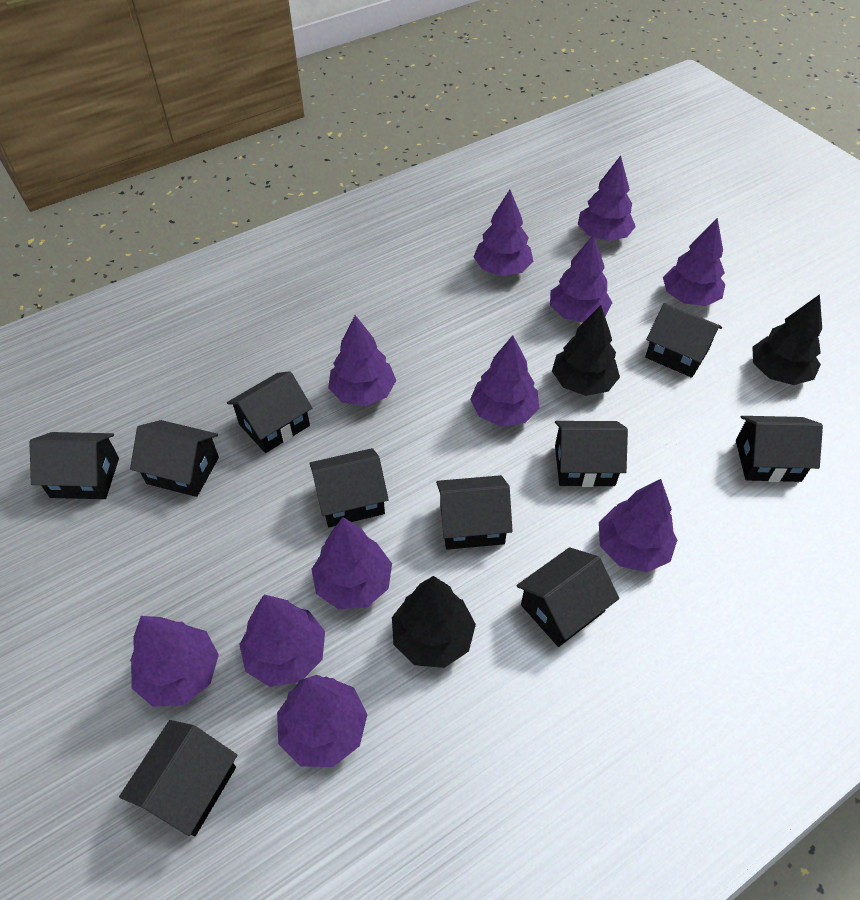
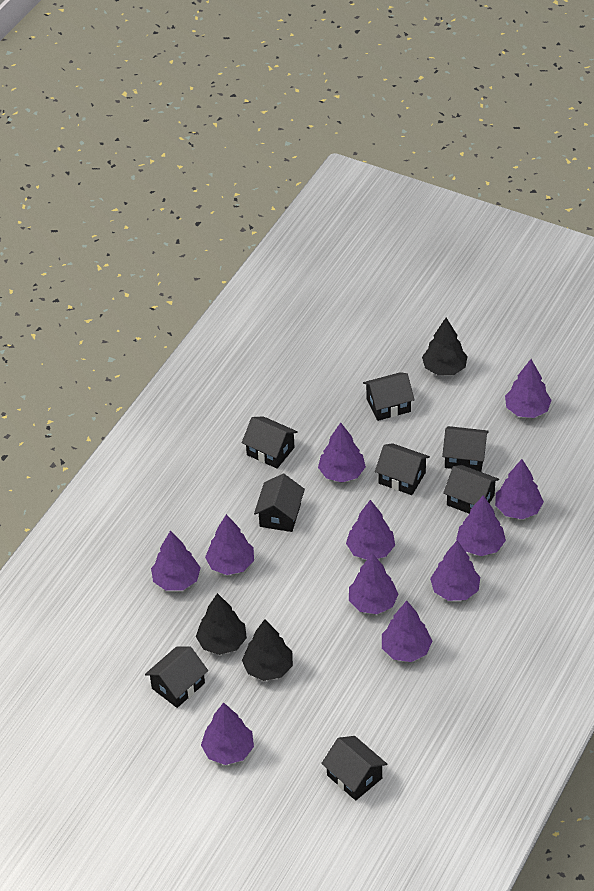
black house: 10 -> 8

